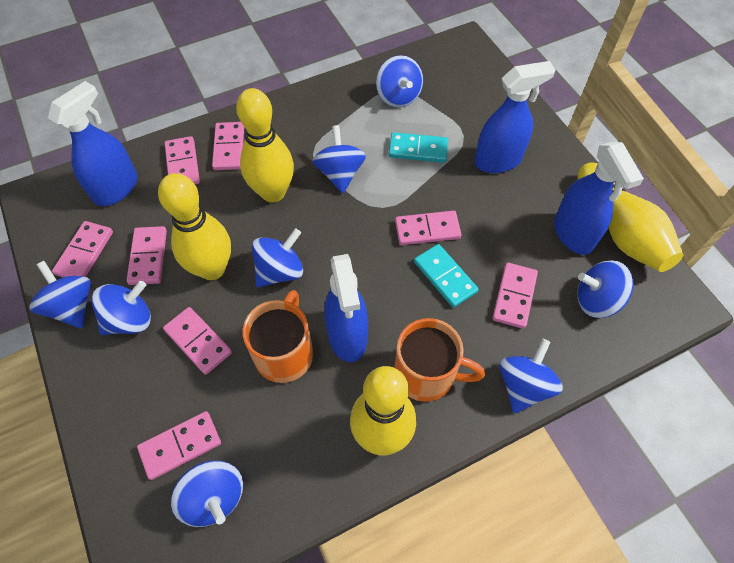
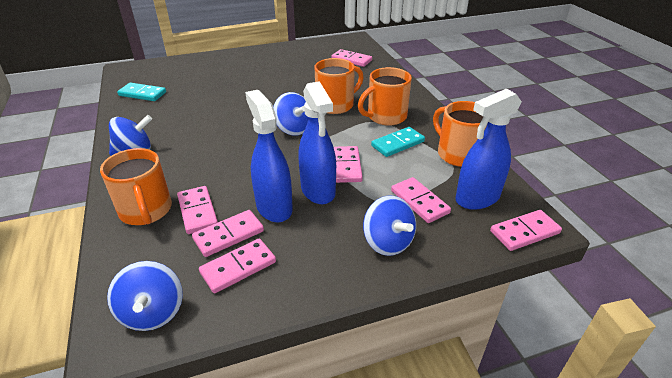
blue spinning top: 8 -> 4
blue spray bottle: 4 -> 3
orange mug: 2 -> 4
pink domino: 8 -> 7
yellow bowling pin: 4 -> 0

